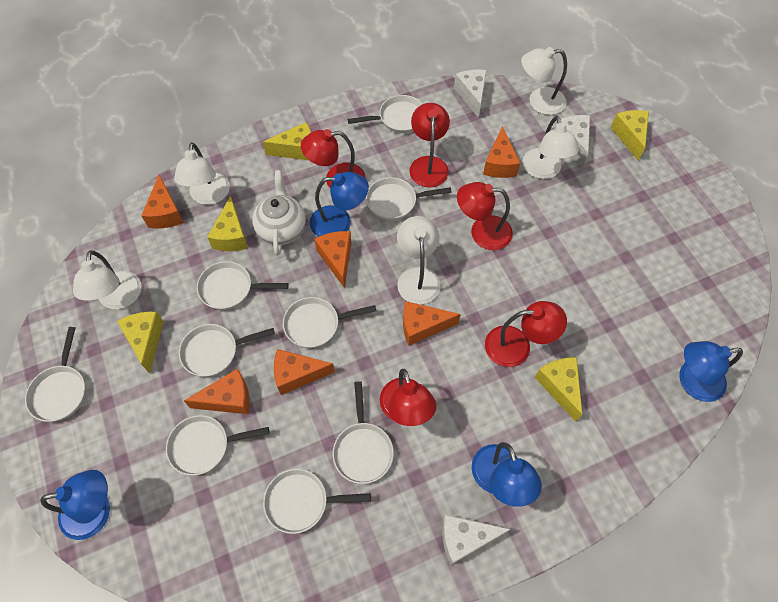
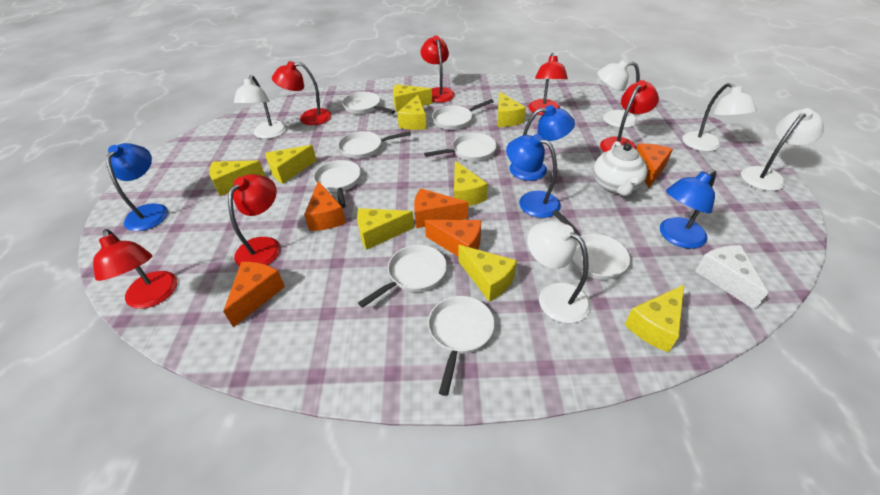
orange cheese: 6 -> 5
red lamp: 5 -> 6
white cheese: 3 -> 1
white pan: 9 -> 8
yellow cheese: 5 -> 9

